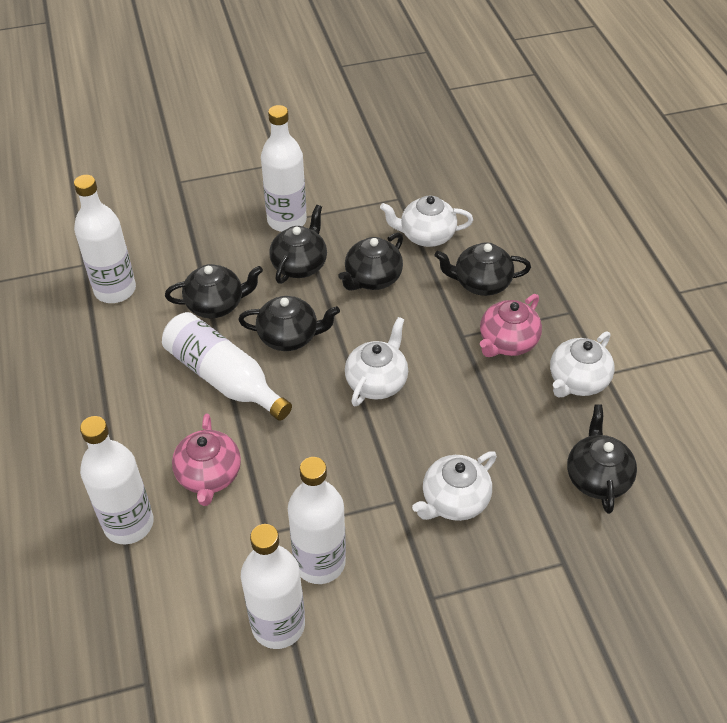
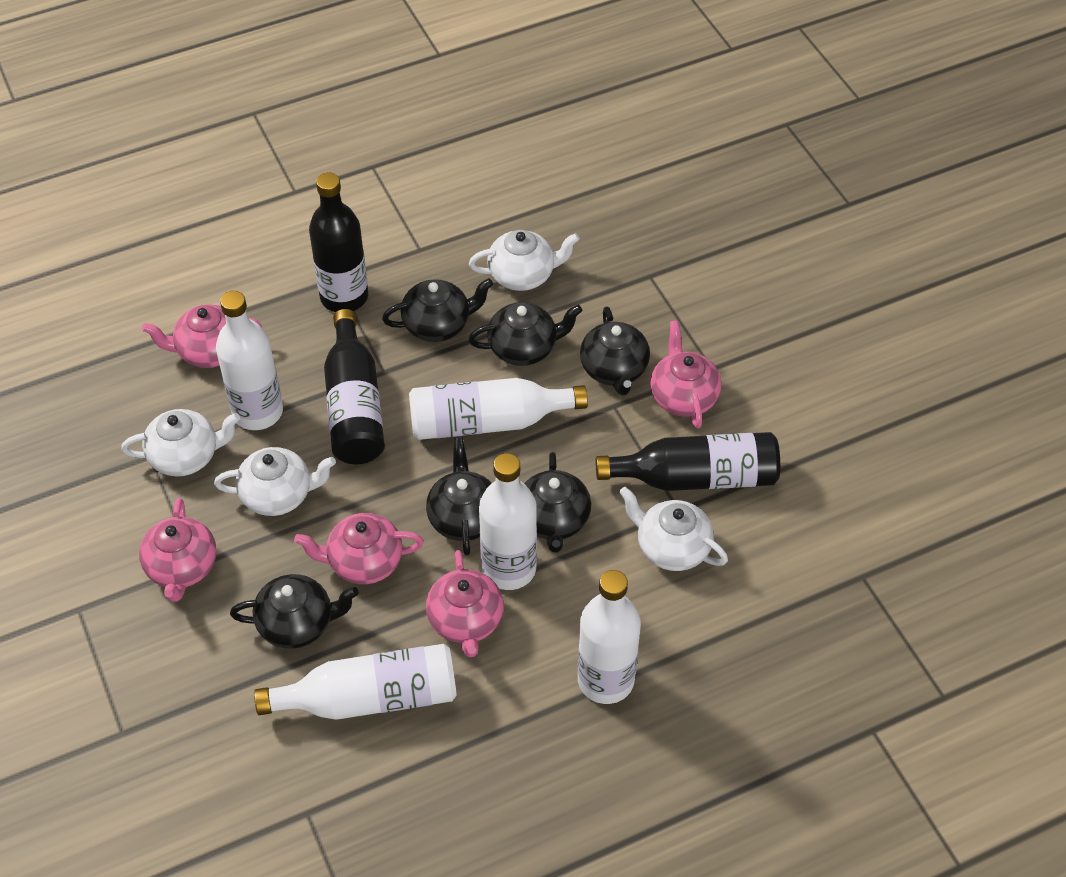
black bottle: 0 -> 3
pink teapot: 2 -> 5
white bottle: 6 -> 5

